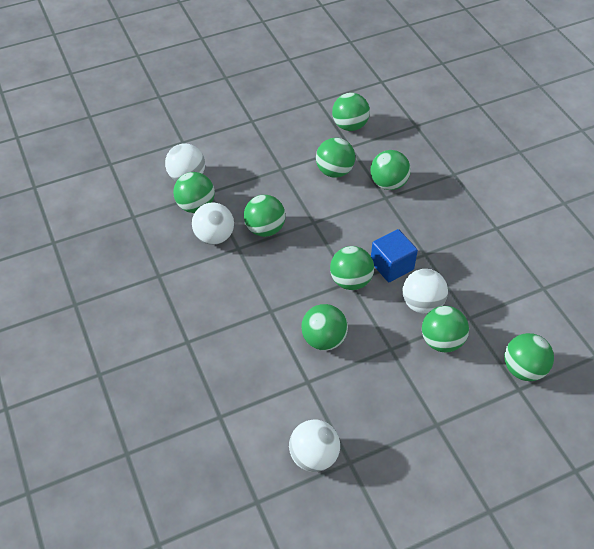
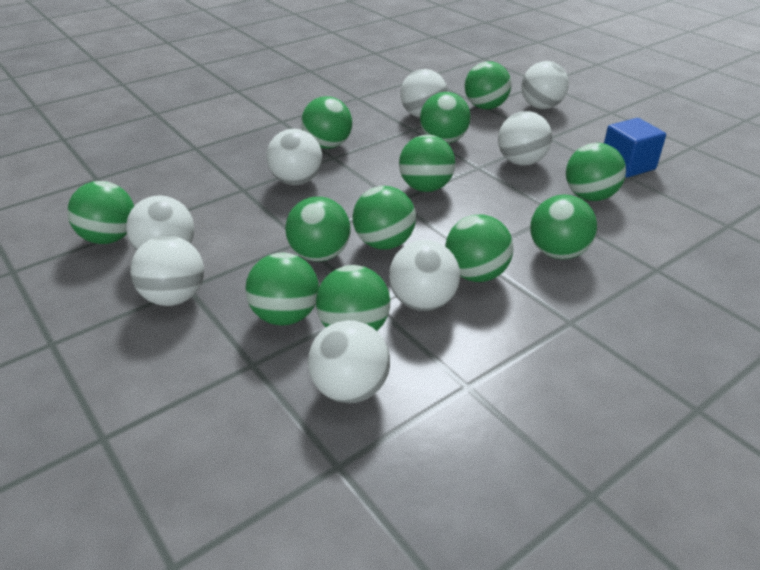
green ball: 9 -> 12
white ball: 4 -> 8

